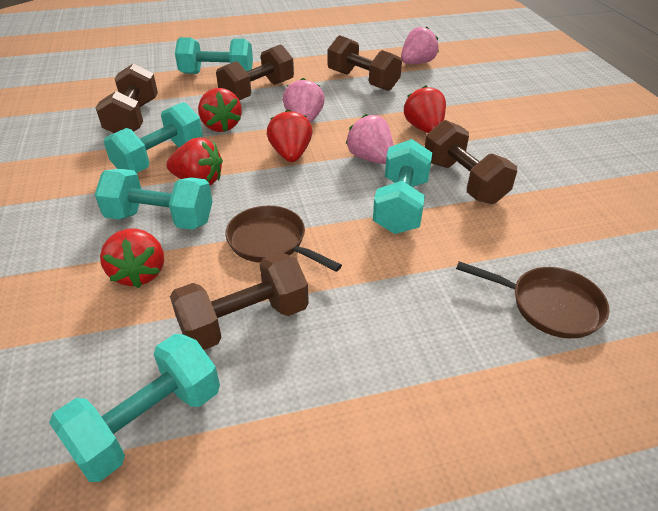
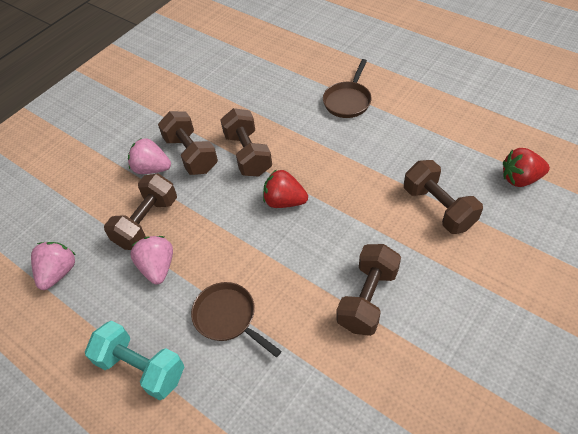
red strawberry: 5 -> 2
turquoise dumbbell: 5 -> 1

